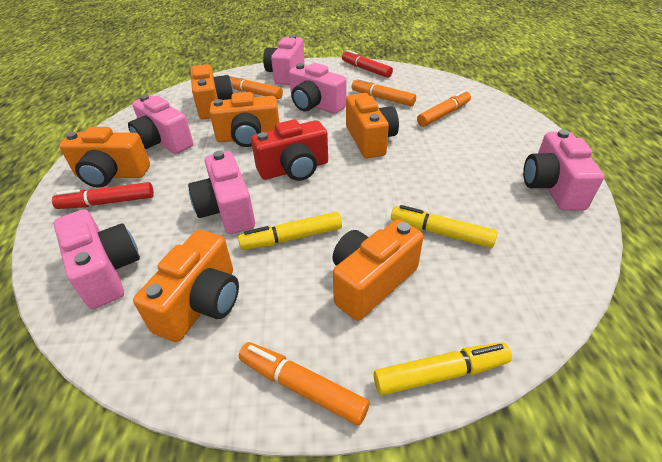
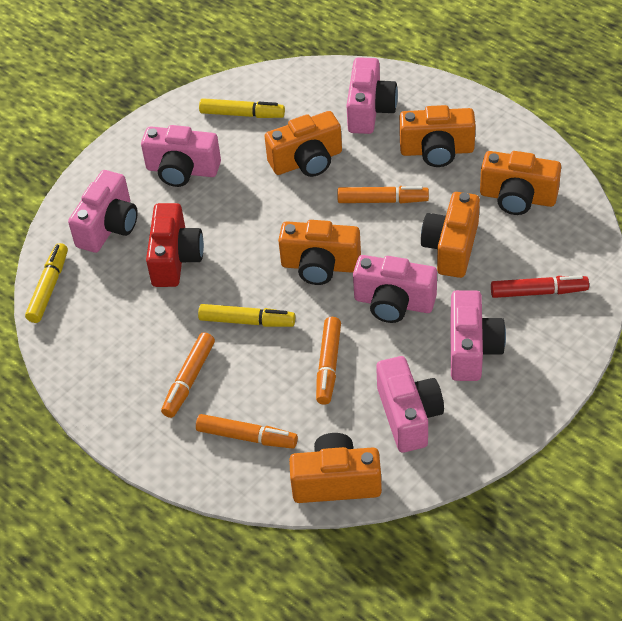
red marker: 2 -> 1

